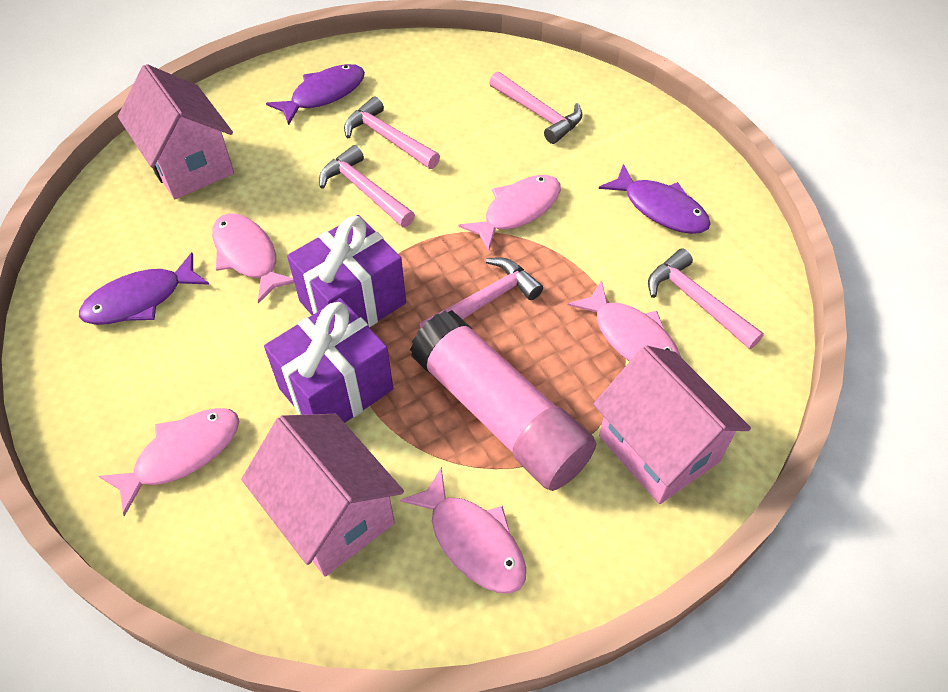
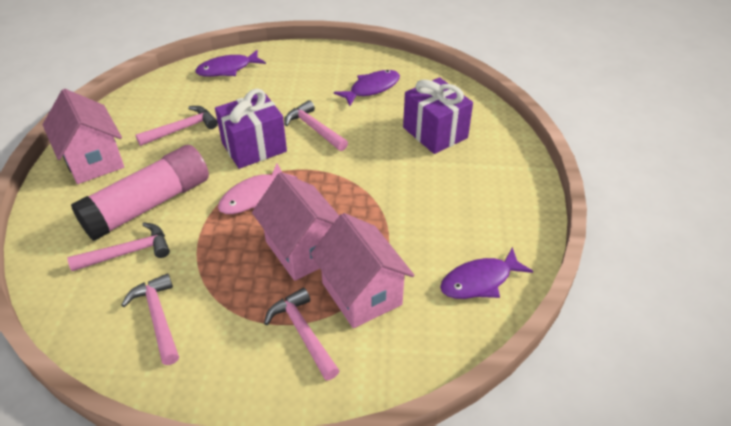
pink fish: 5 -> 1

